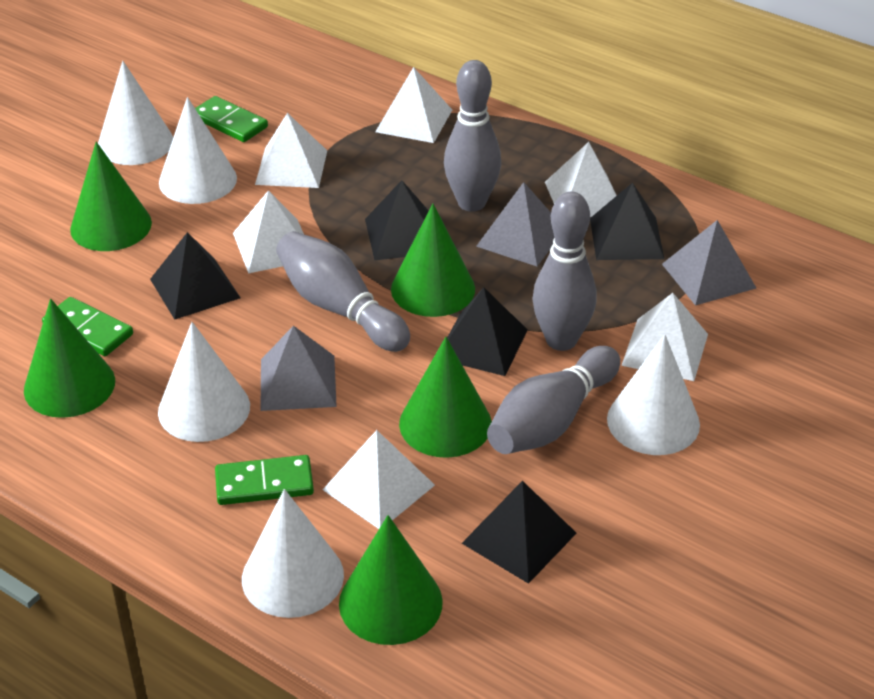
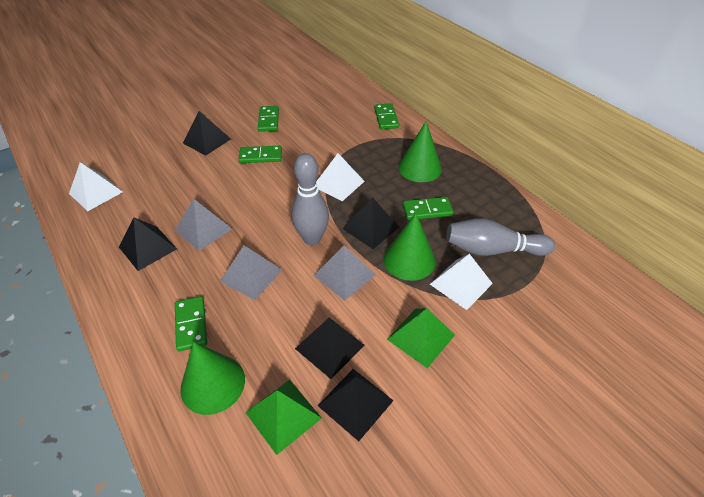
green cone: 5 -> 3
green domino: 3 -> 5
green pyramid: 0 -> 2
grey bowling pin: 4 -> 2
white cone: 5 -> 0
white pyramid: 6 -> 3

